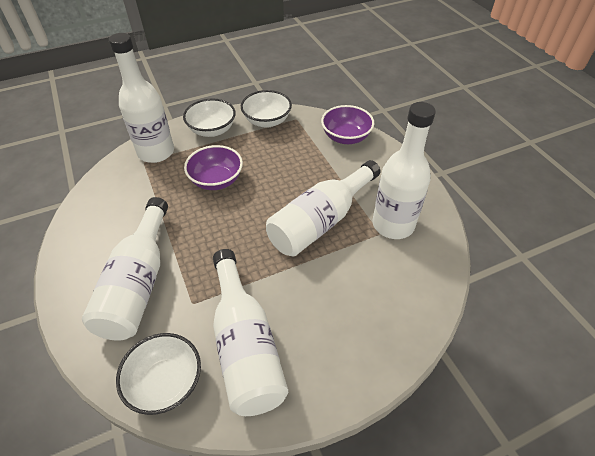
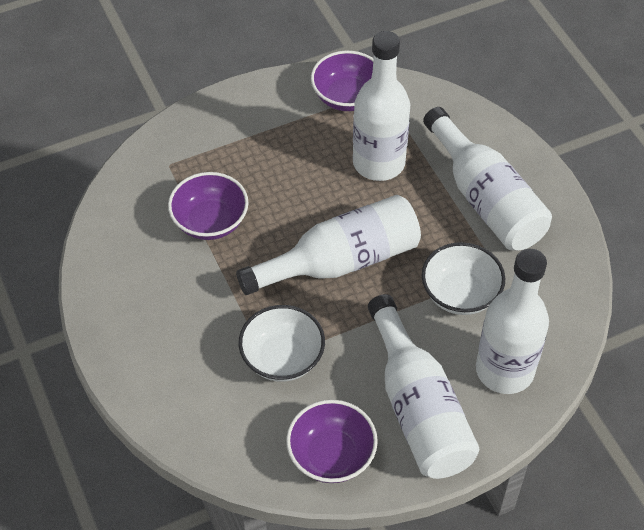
purple bowl: 2 -> 3
white bowl: 3 -> 2

